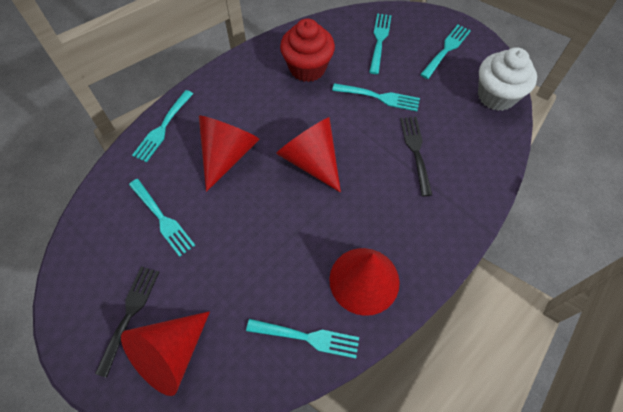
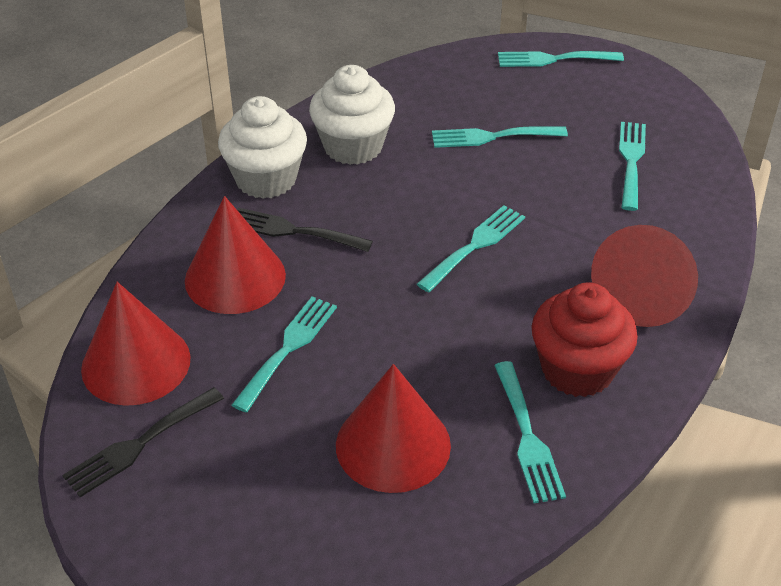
white cupcake: 1 -> 2

